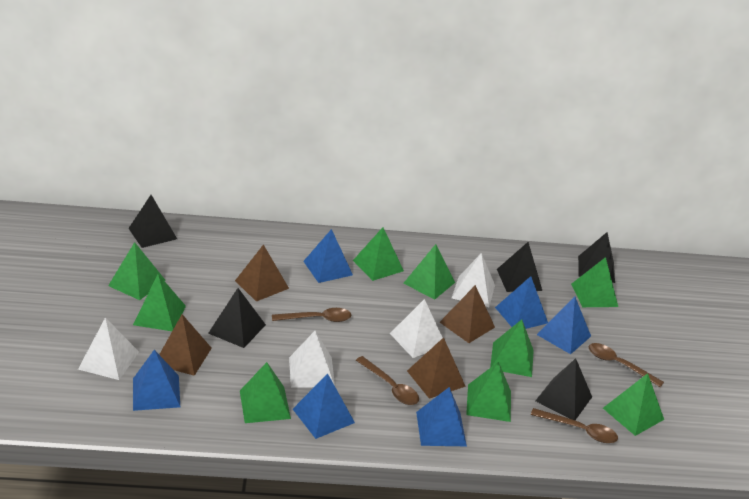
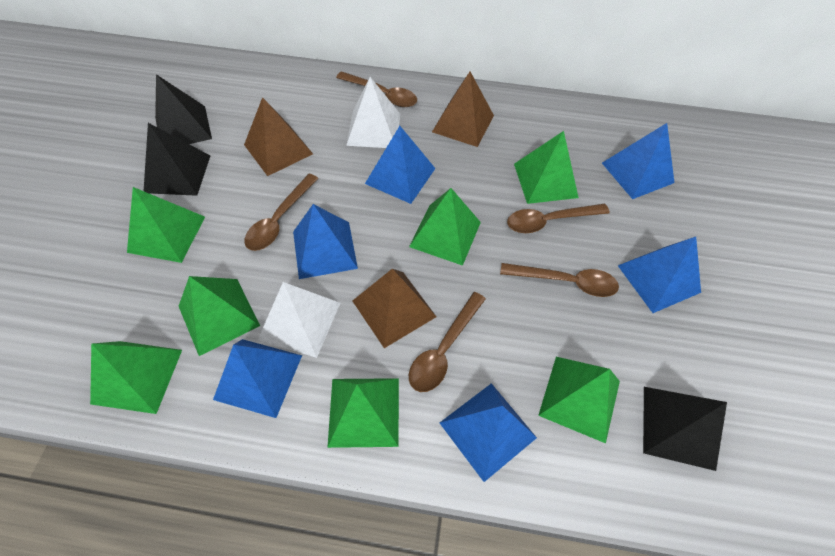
black pyramid: 5 -> 3
brown pyramid: 4 -> 3
brown spoon: 4 -> 5
green pyramid: 9 -> 7
white pyramid: 4 -> 2

